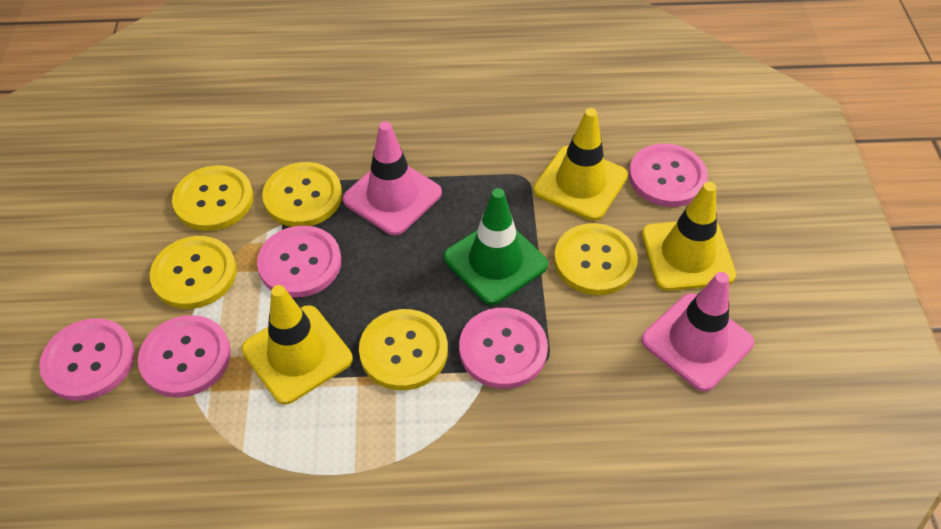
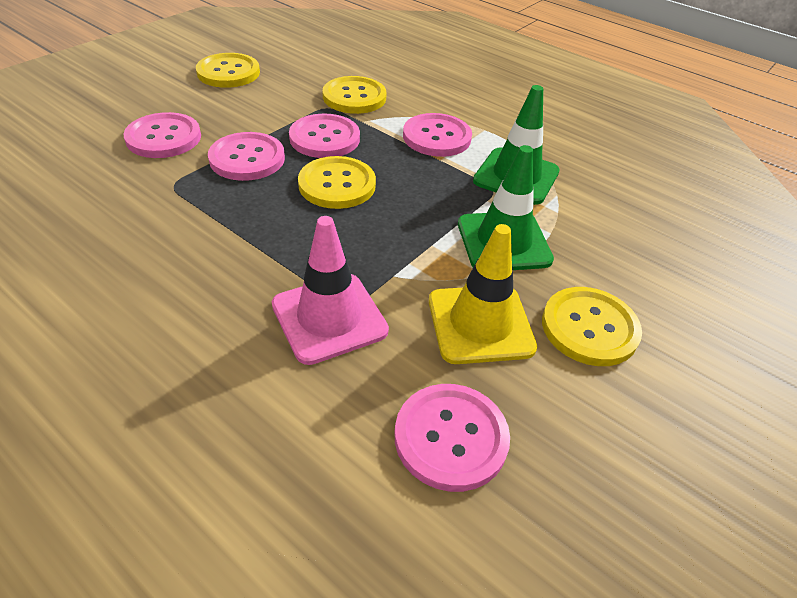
green traffic cone: 1 -> 2
pink traffic cone: 2 -> 1
yellow button: 5 -> 4
yellow traffic cone: 3 -> 1

